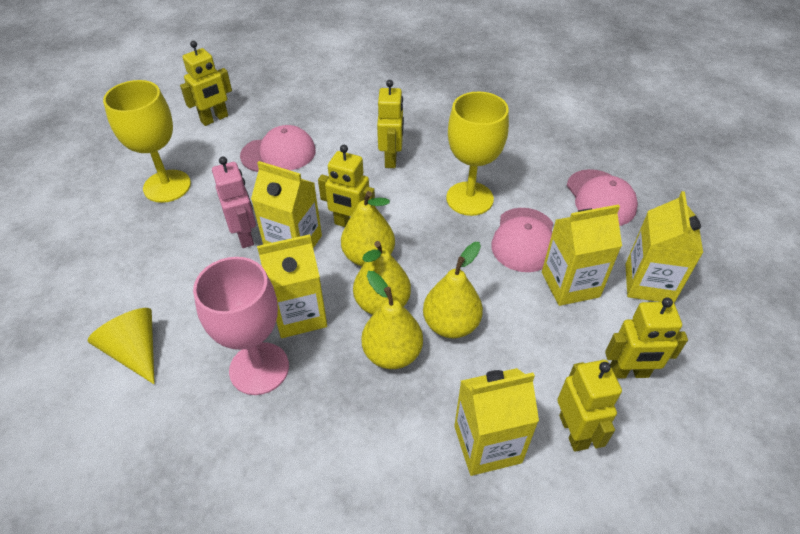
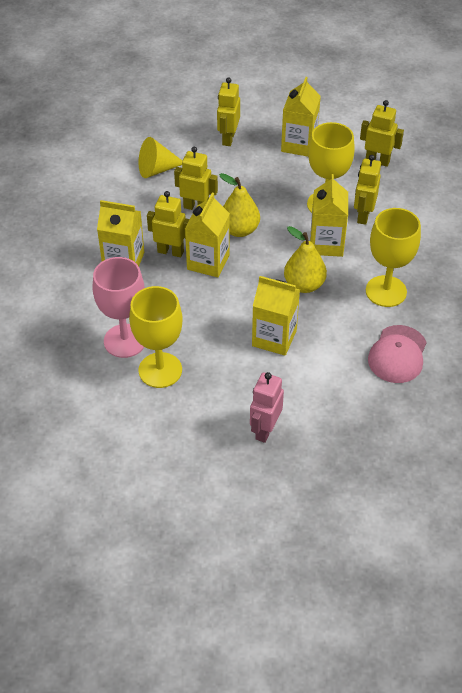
pink cap: 3 -> 1
yellow goblet: 2 -> 3
yellow pear: 4 -> 2

